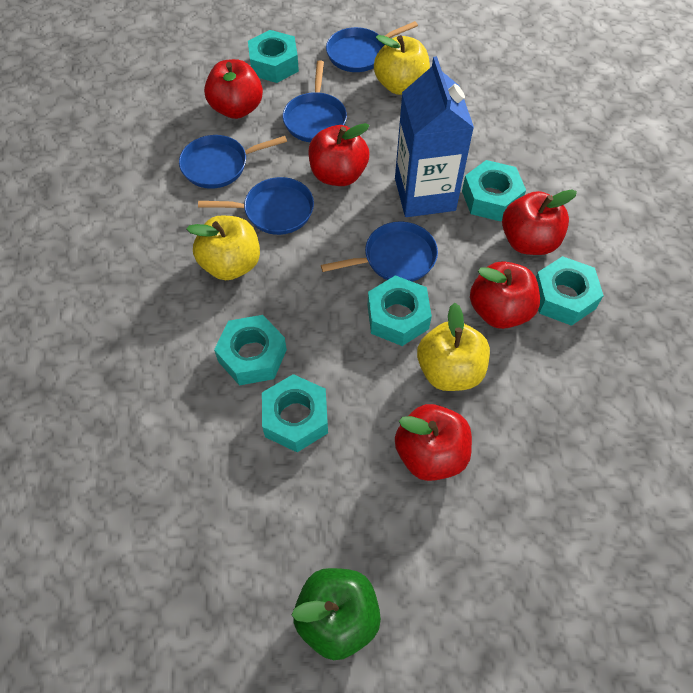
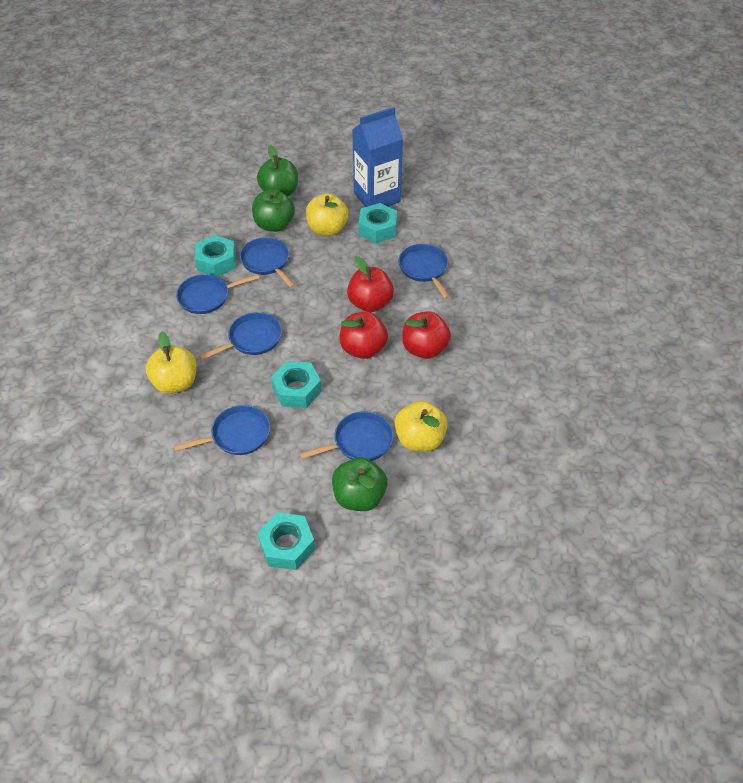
blue pan: 5 -> 6
green apple: 1 -> 3
red apple: 5 -> 3
turquoise nut: 6 -> 4

